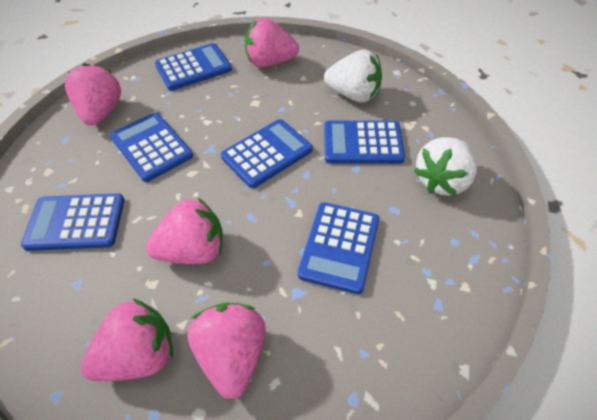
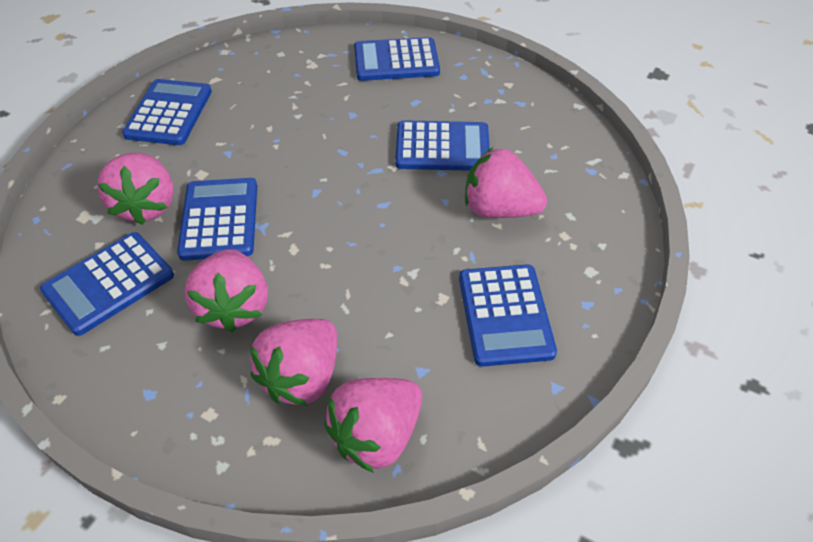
white strawberry: 2 -> 0

